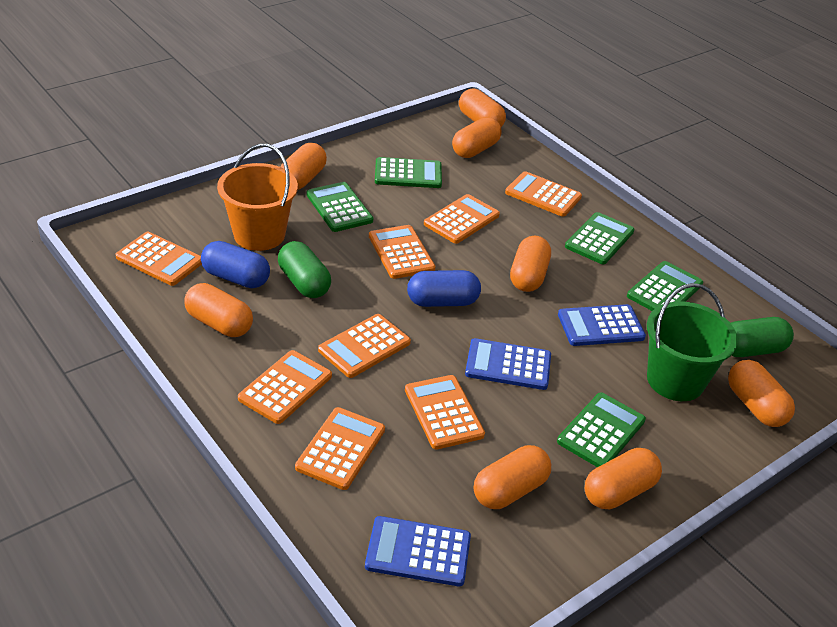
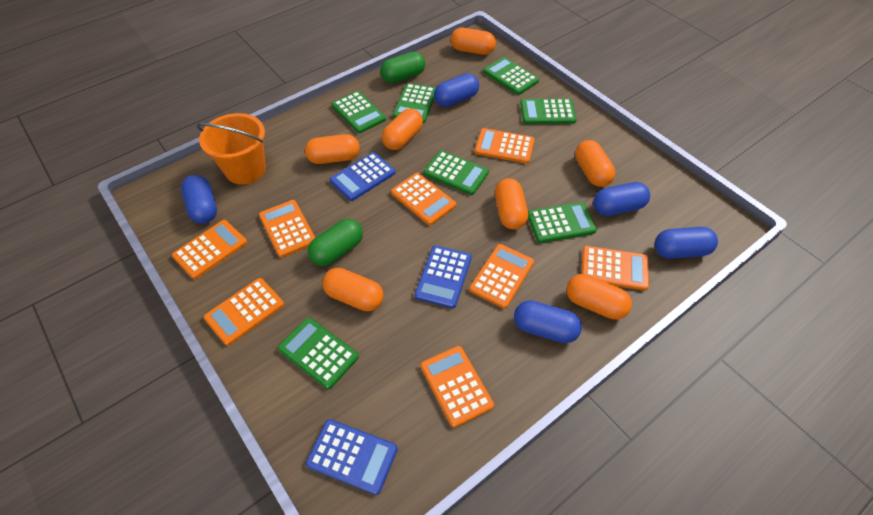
blue capsule: 2 -> 5
green bucket: 1 -> 0
green calculator: 5 -> 7
orange capsule: 8 -> 7

